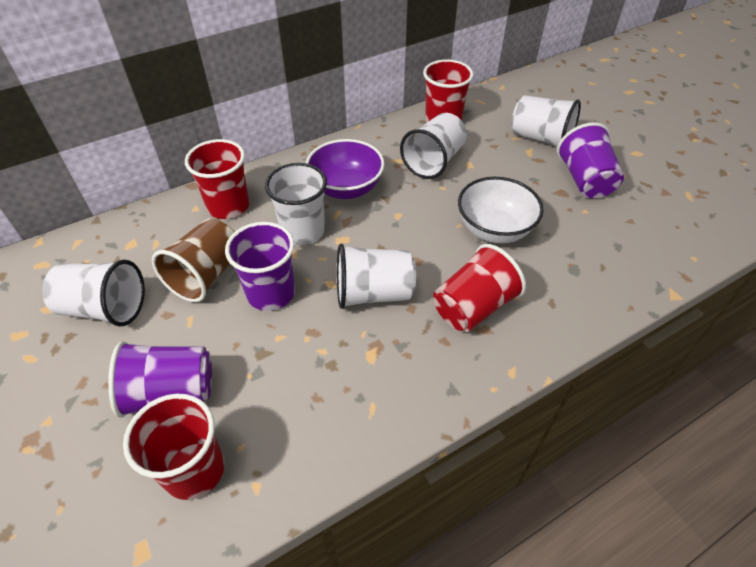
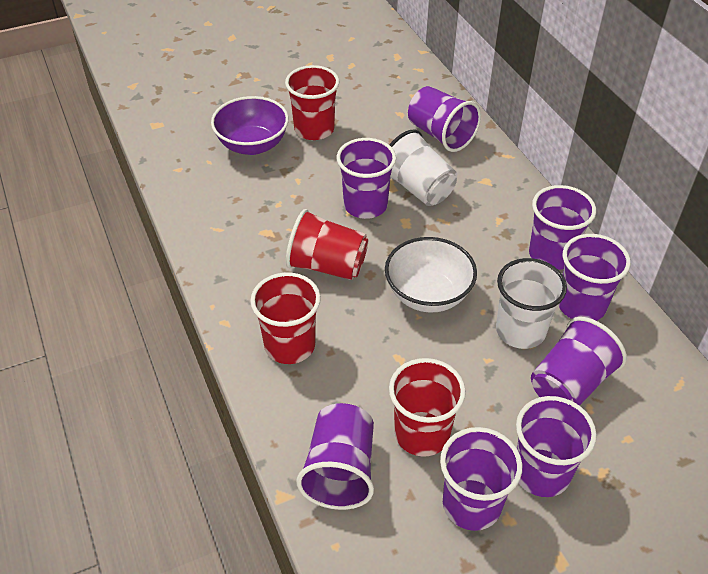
brown cup: 1 -> 0
purple cup: 3 -> 8
white cup: 5 -> 2

